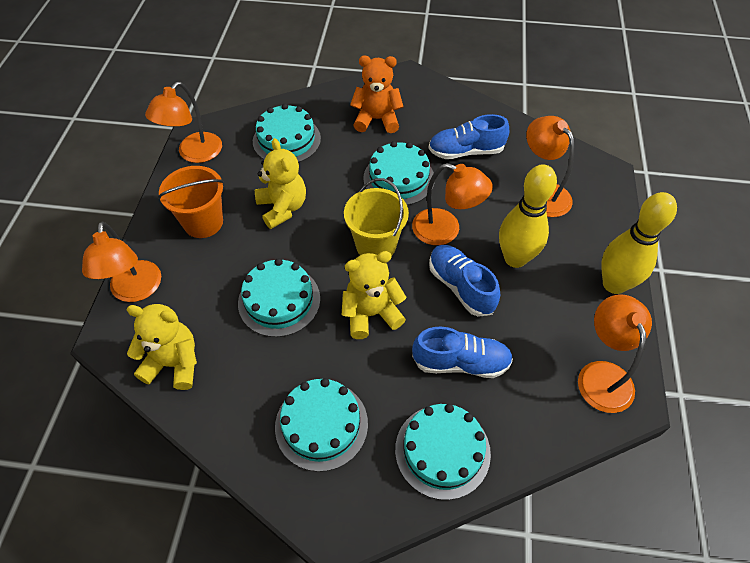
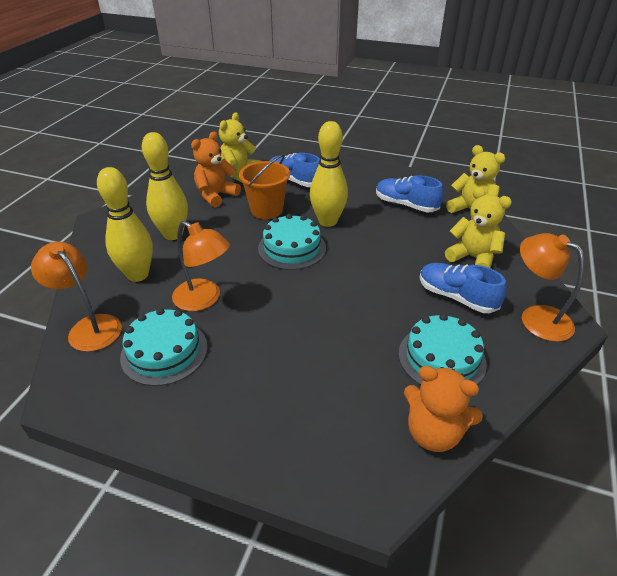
orange lamp: 5 -> 3
orange teddy bear: 1 -> 2
turquoise cake: 5 -> 3
yellow bowling pin: 2 -> 3
yellow bucket: 1 -> 0

